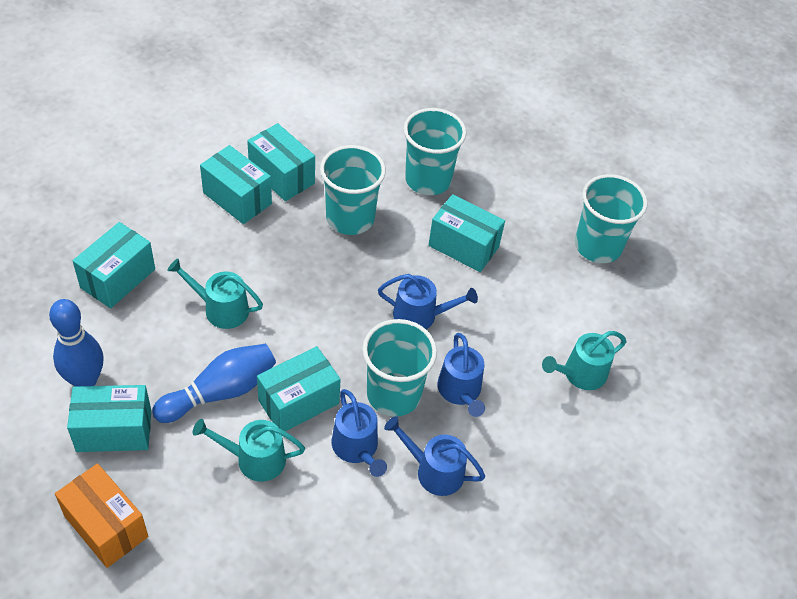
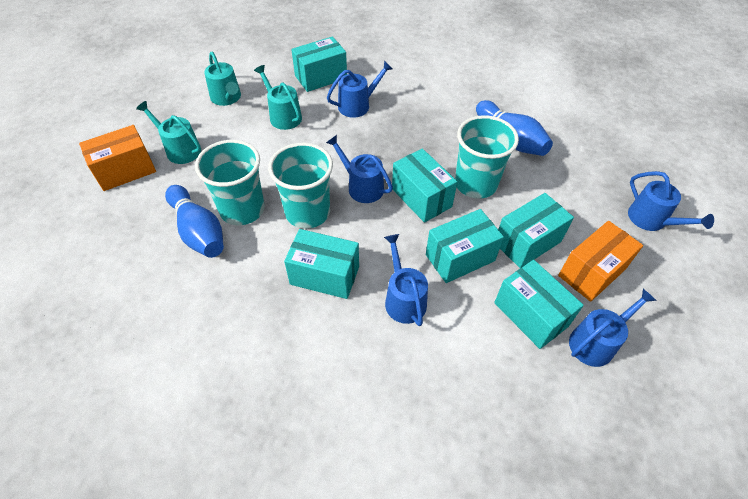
blue watering can: 4 -> 5
orange box: 1 -> 2
turquoise cup: 4 -> 3

